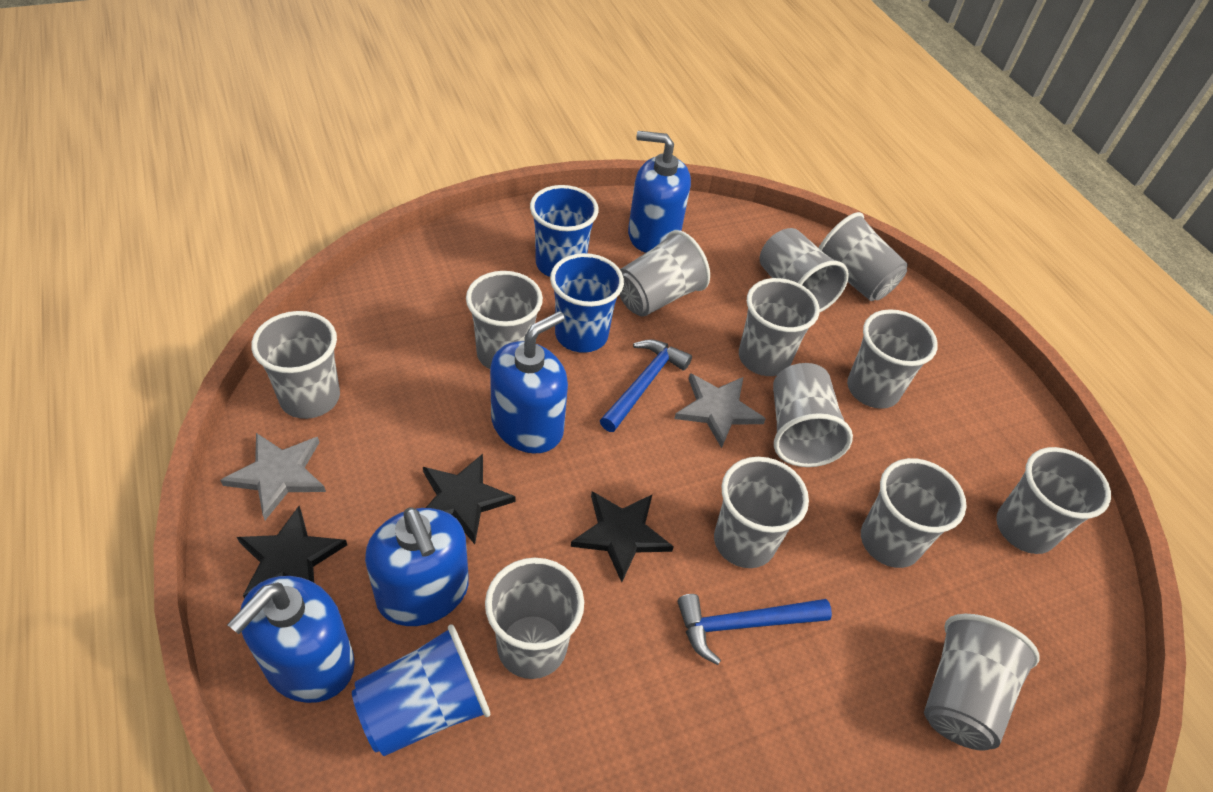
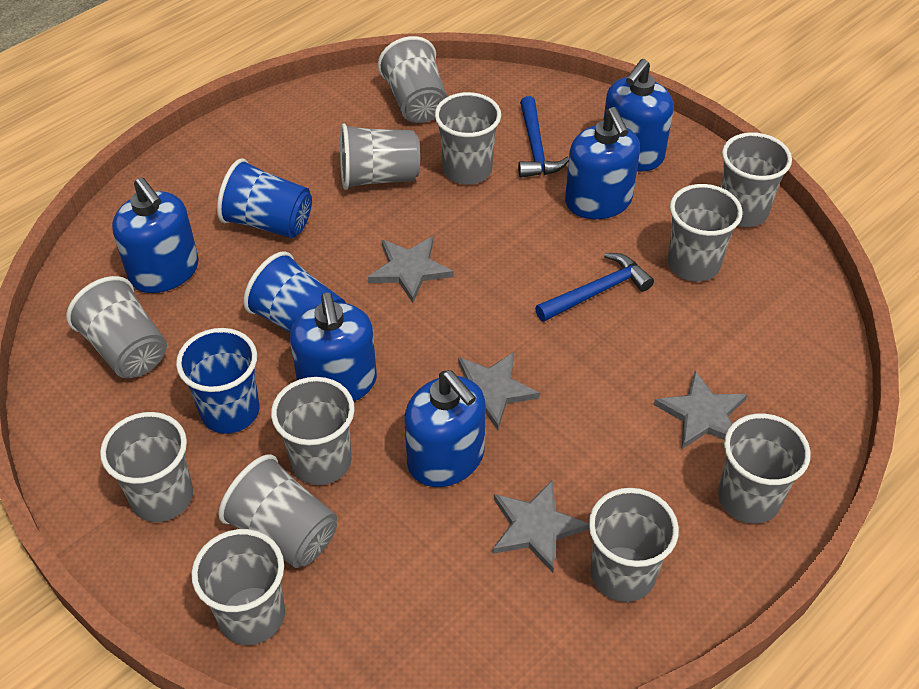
black star: 3 -> 0
blue soap dispenser: 4 -> 5
grey cup: 13 -> 12
grey star: 2 -> 4

